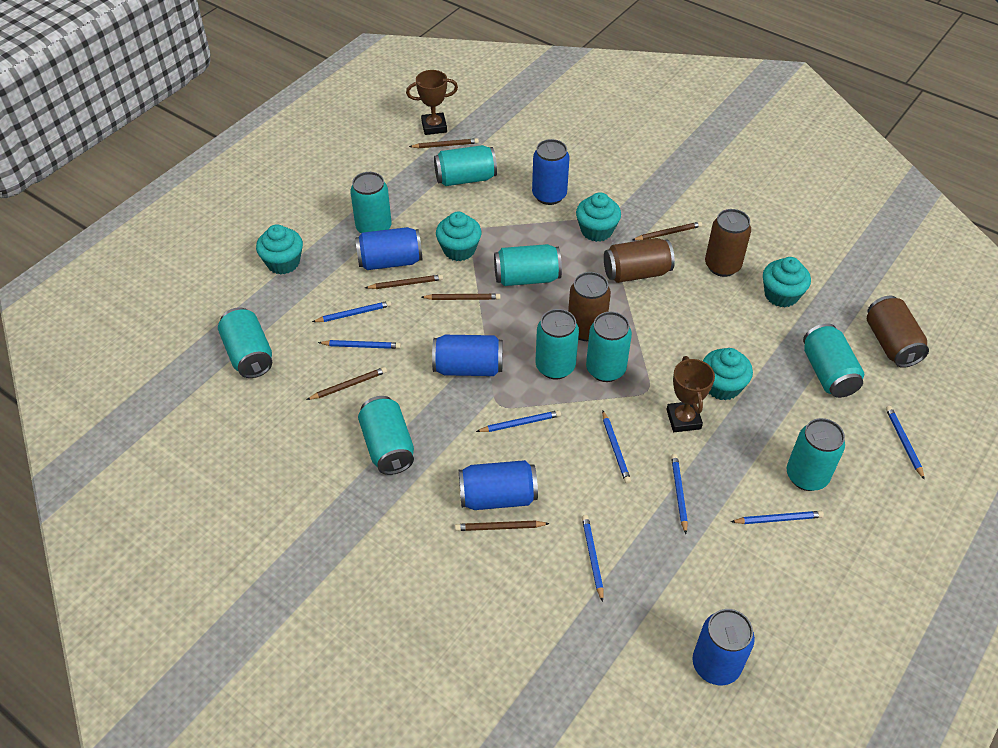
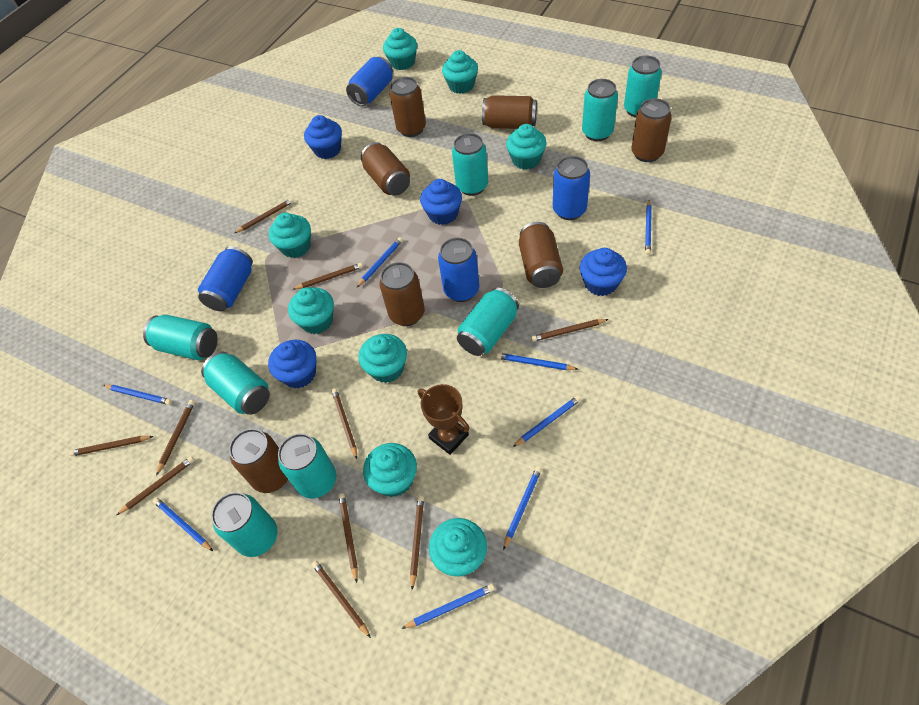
blue can: 5 -> 4
blue cupcake: 0 -> 4
brown can: 4 -> 7
brown pencil: 6 -> 10
brown trophy: 2 -> 1
turquoise can: 9 -> 8
turquoise cupcake: 5 -> 8

